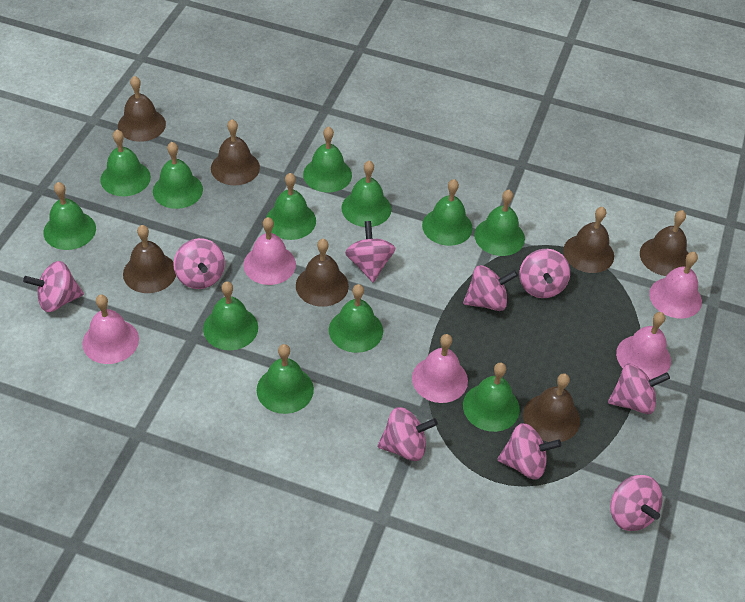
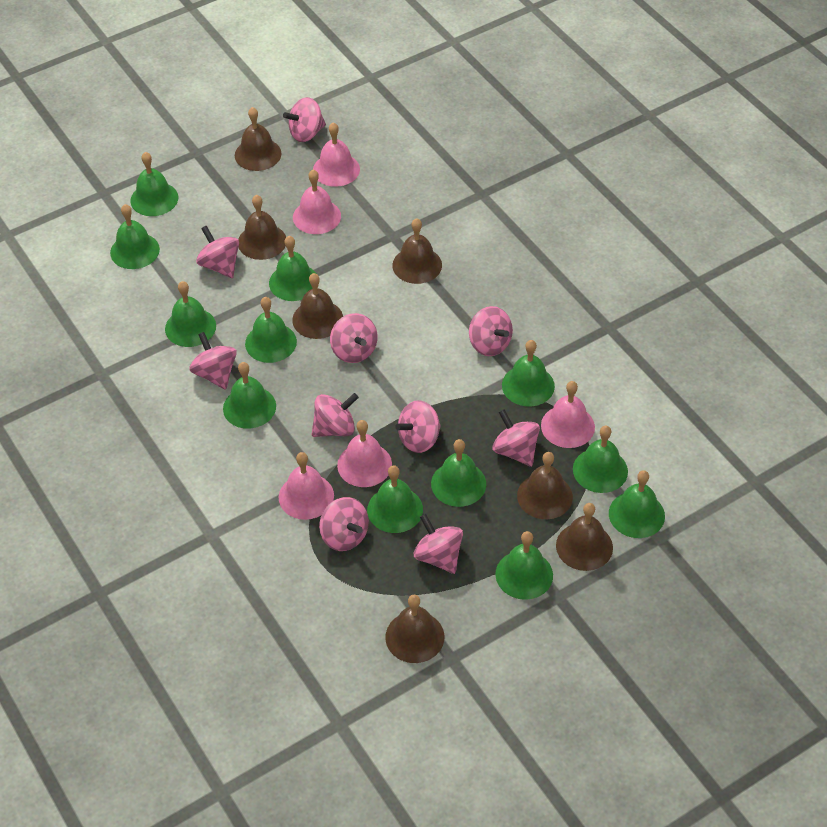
pink spinning top: 9 -> 10

